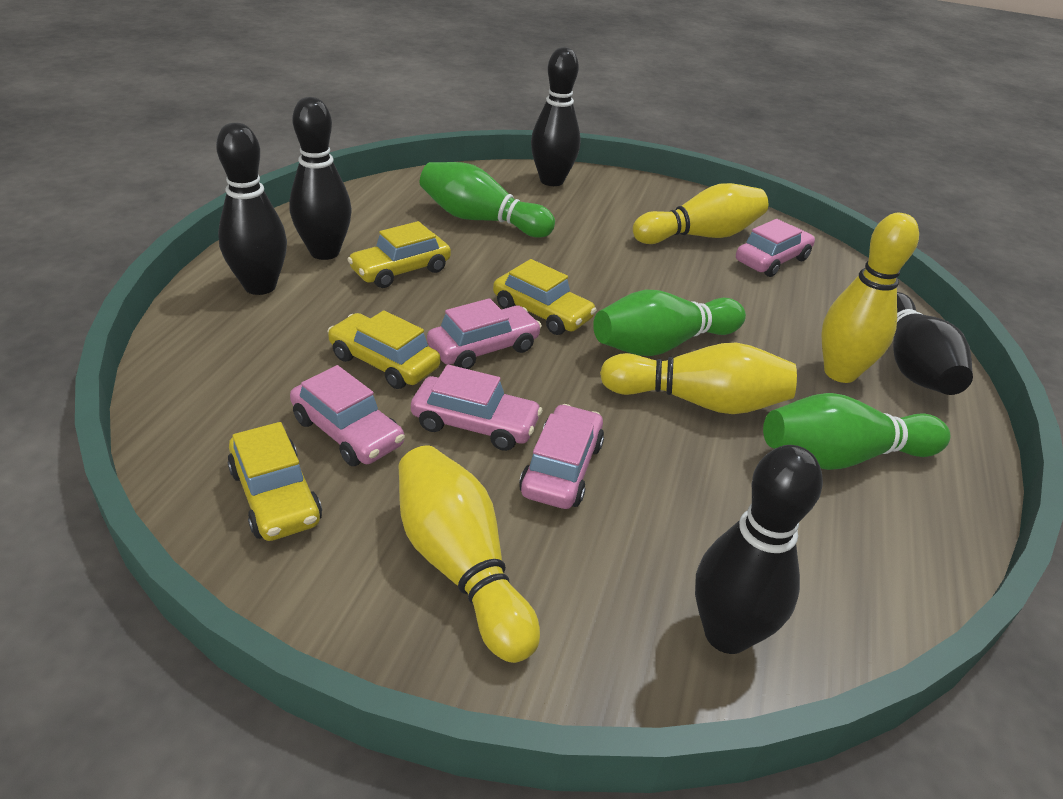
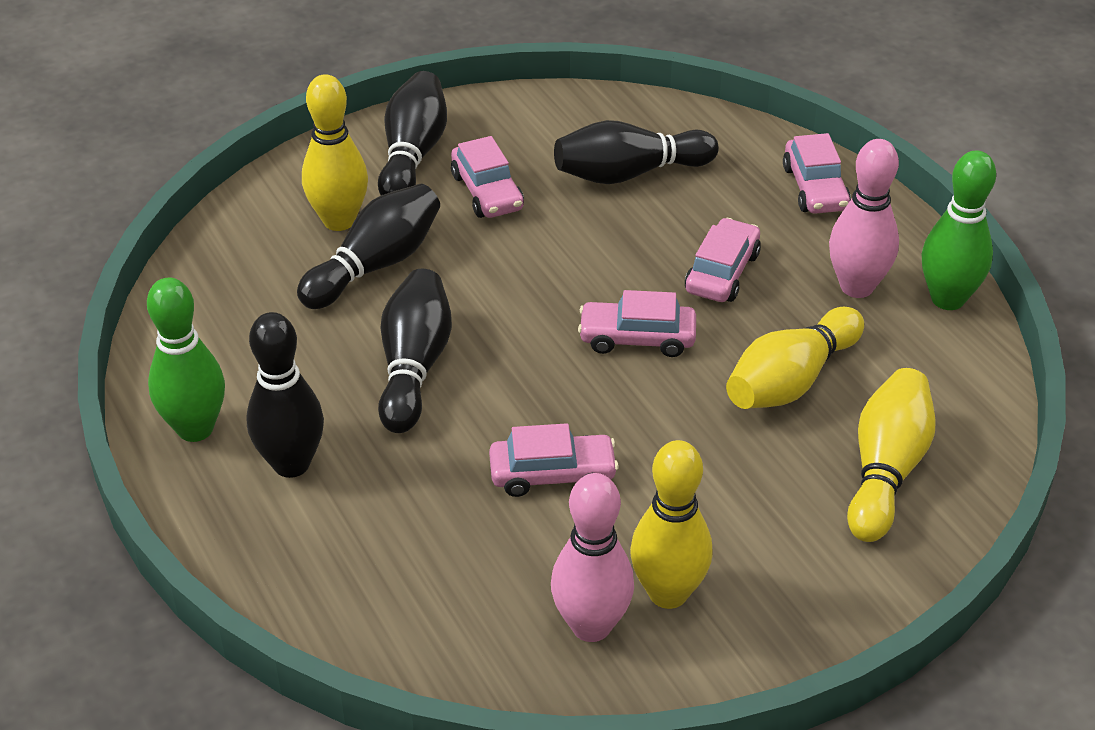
green bowling pin: 3 -> 2
pink bowling pin: 0 -> 2
yellow car: 4 -> 0

